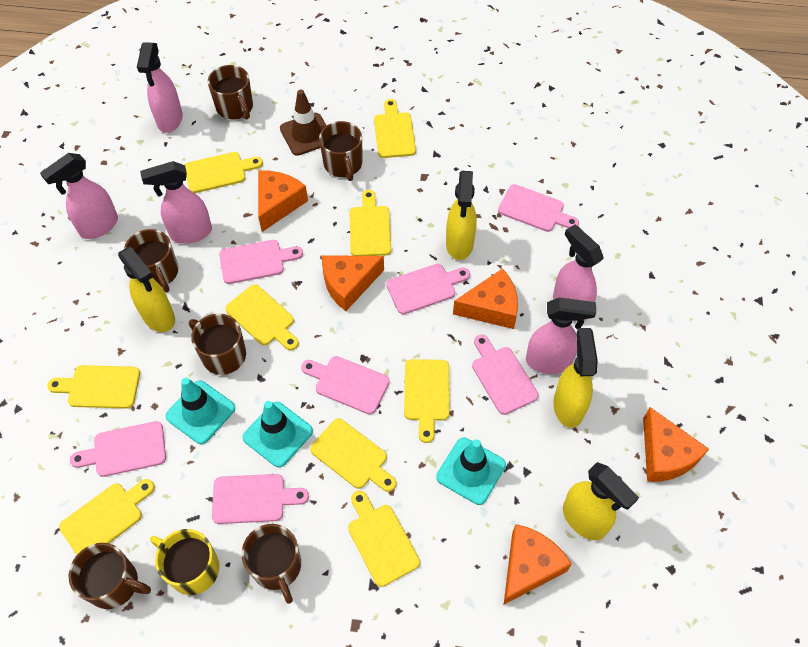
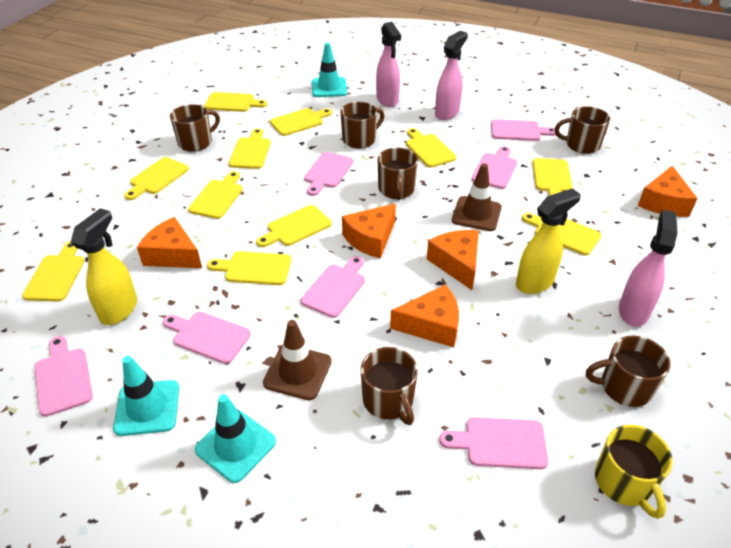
brown traffic cone: 1 -> 2
pink spray bottle: 5 -> 3
yellow cutting board: 9 -> 11
yellow spray bottle: 4 -> 2

